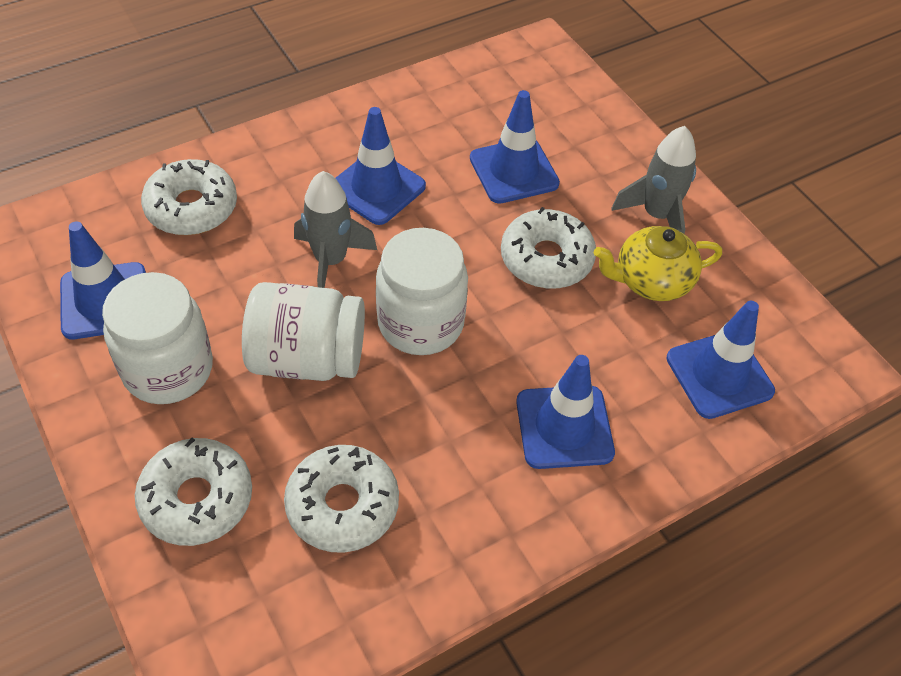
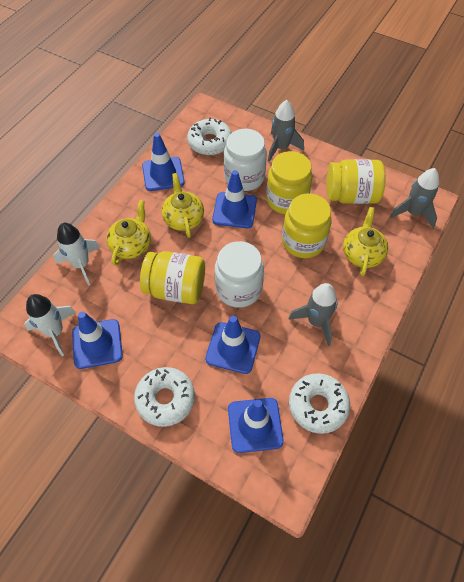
grey rocket: 2 -> 3
white donut: 4 -> 3
white jar: 3 -> 2
white rocket: 0 -> 2
yellow jar: 0 -> 4
yellow teapot: 1 -> 3

